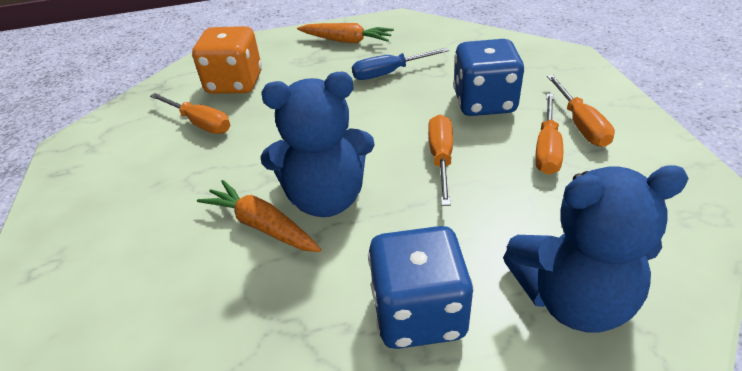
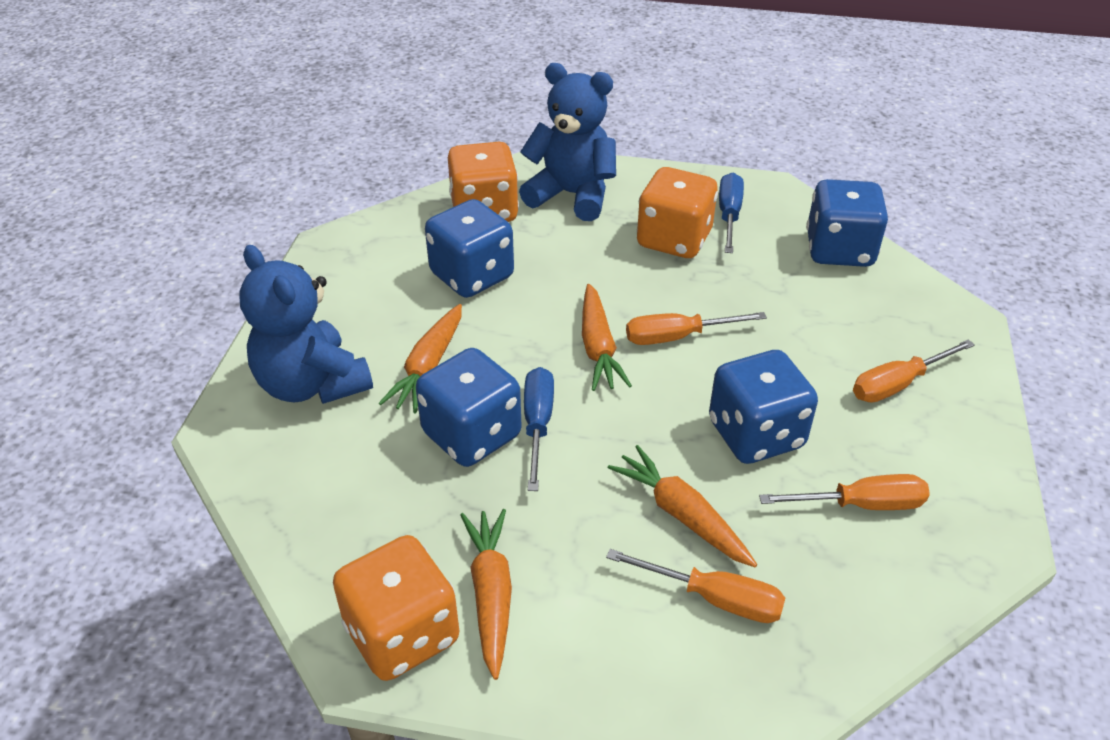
blue dice: 2 -> 4
blue screwdriver: 1 -> 2
orange carrot: 2 -> 4
orange dice: 1 -> 3

